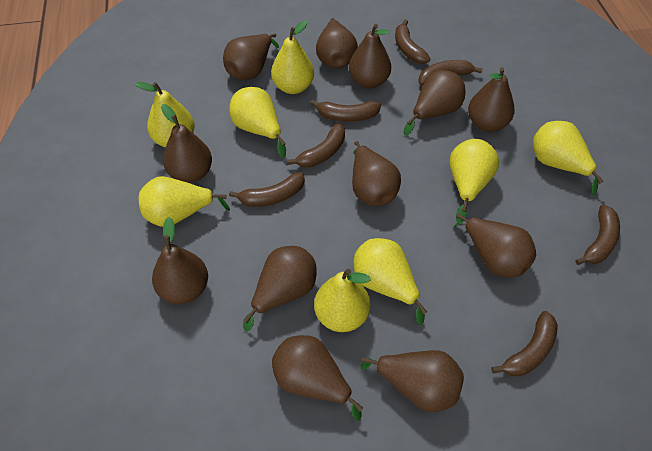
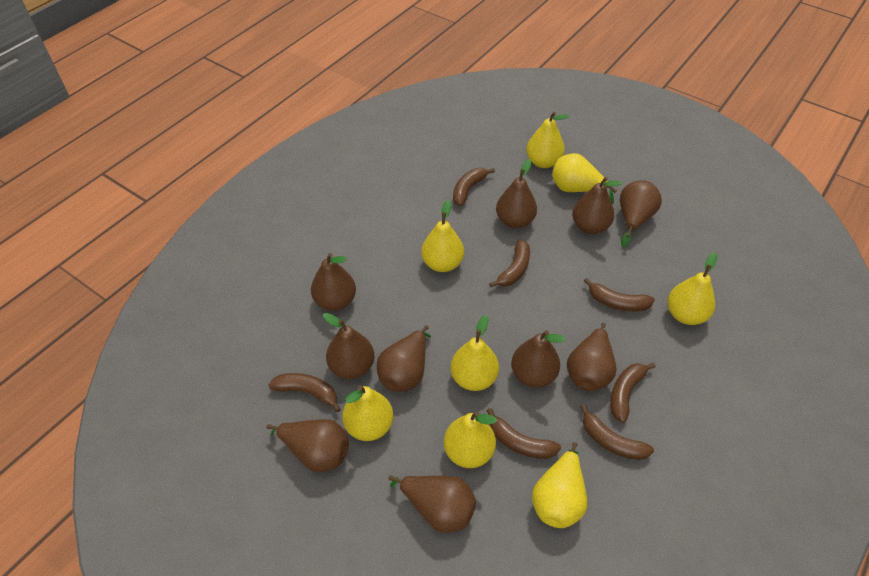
brown pear: 12 -> 10

